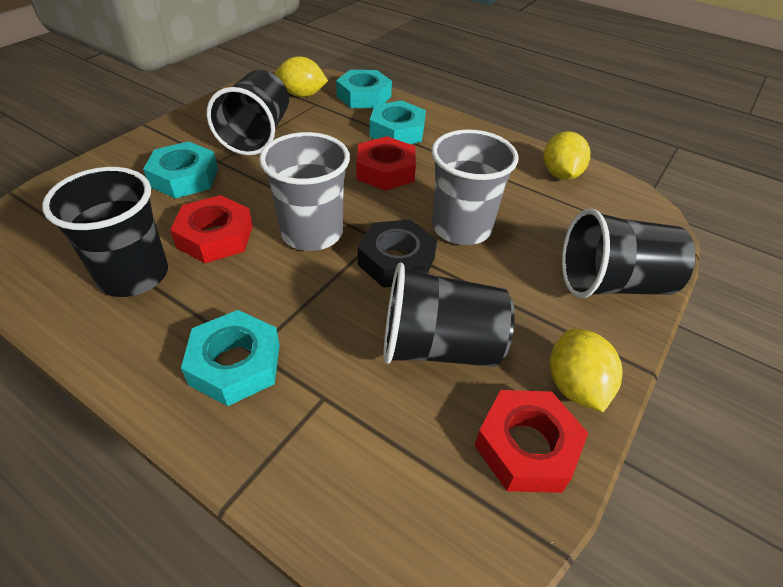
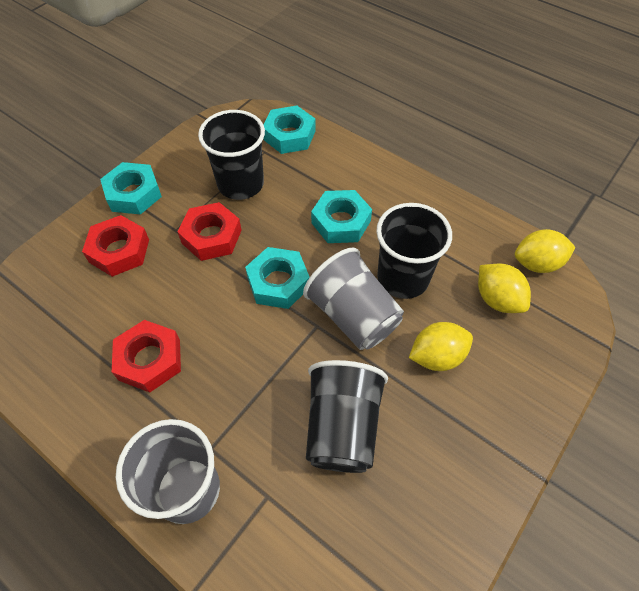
black cup: 4 -> 3
black nut: 1 -> 0

